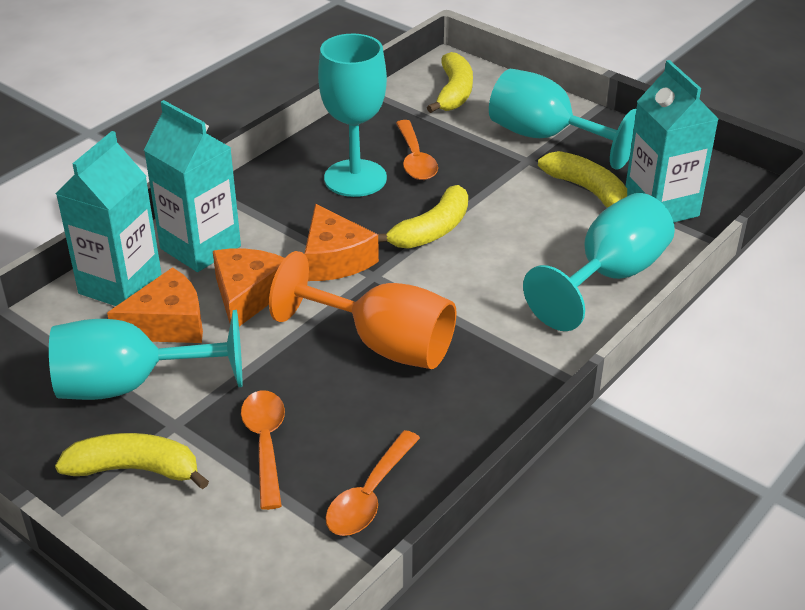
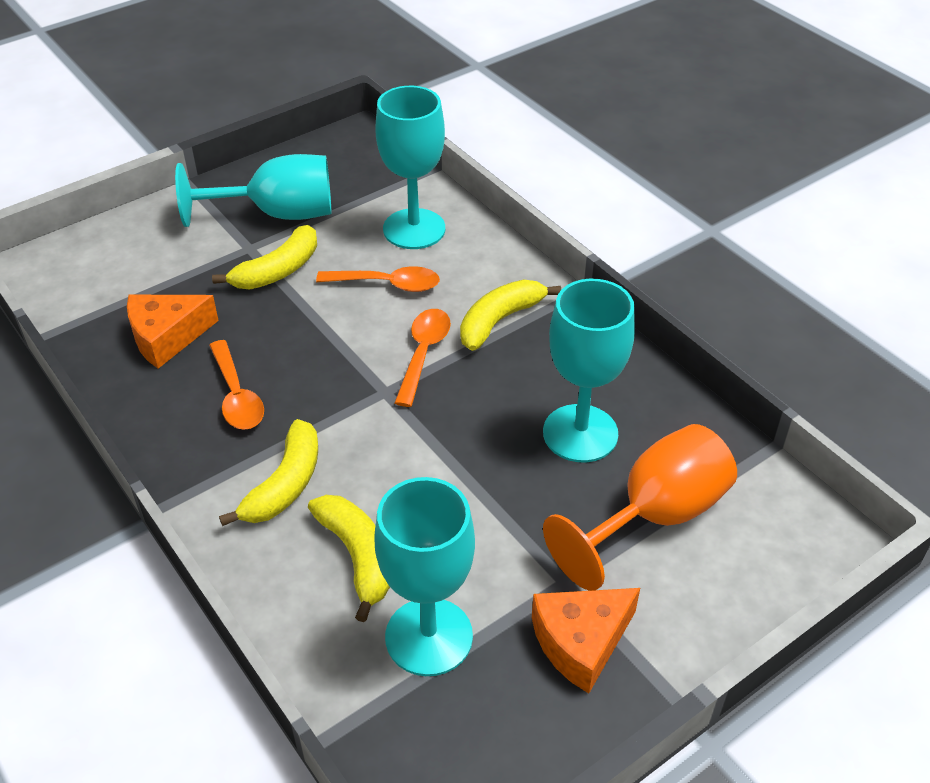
orange cheese: 3 -> 2
turquoise carton: 3 -> 0

